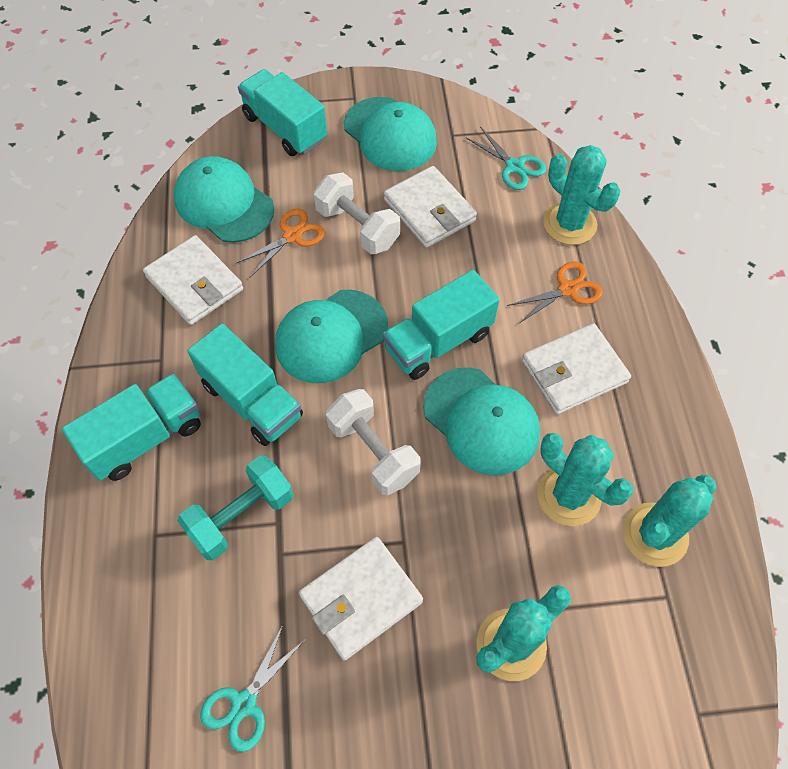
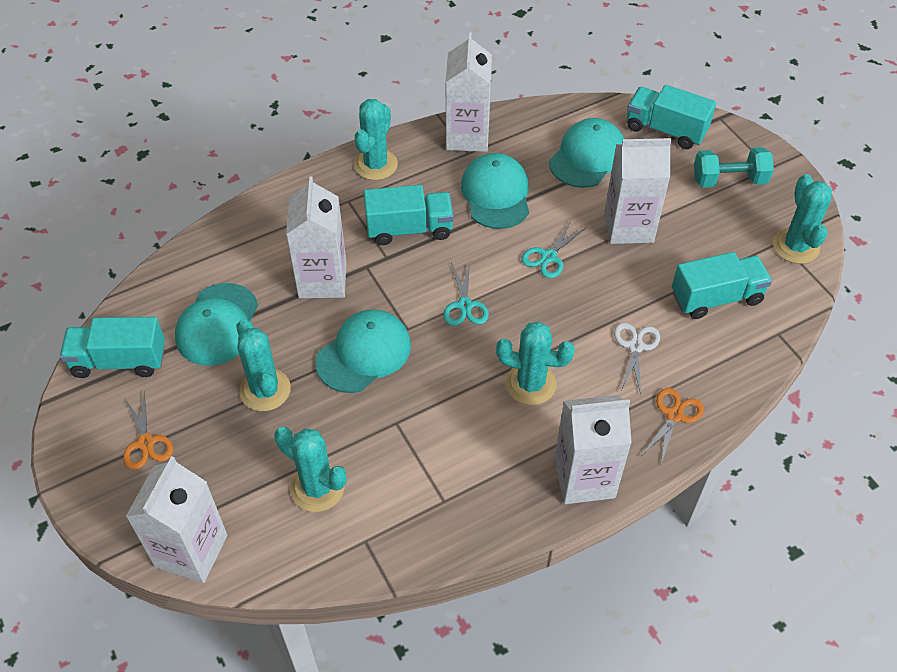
turquoise cactus: 4 -> 5
white carton: 0 -> 5
white dumbbell: 2 -> 0
white scissors: 0 -> 1
white wallet: 4 -> 0

